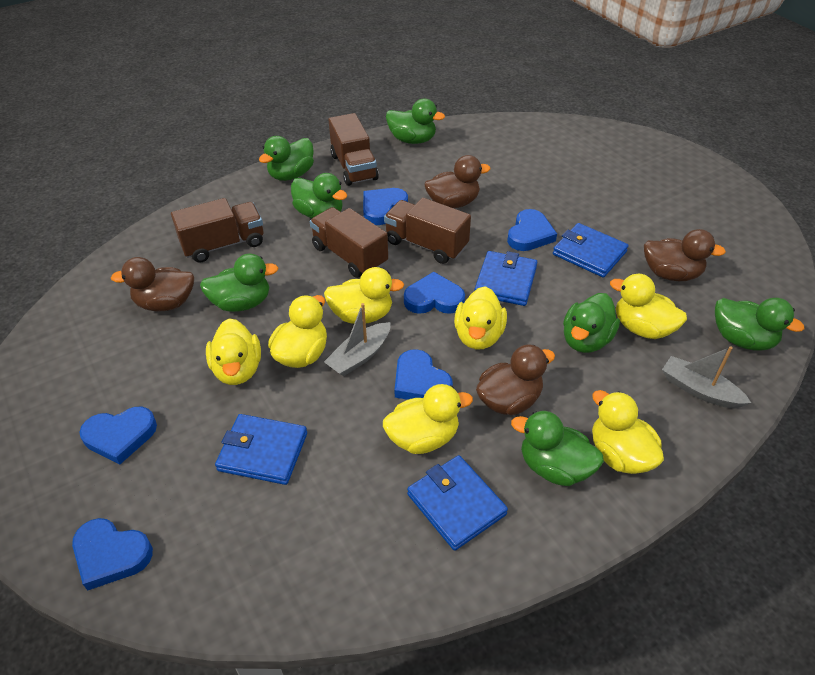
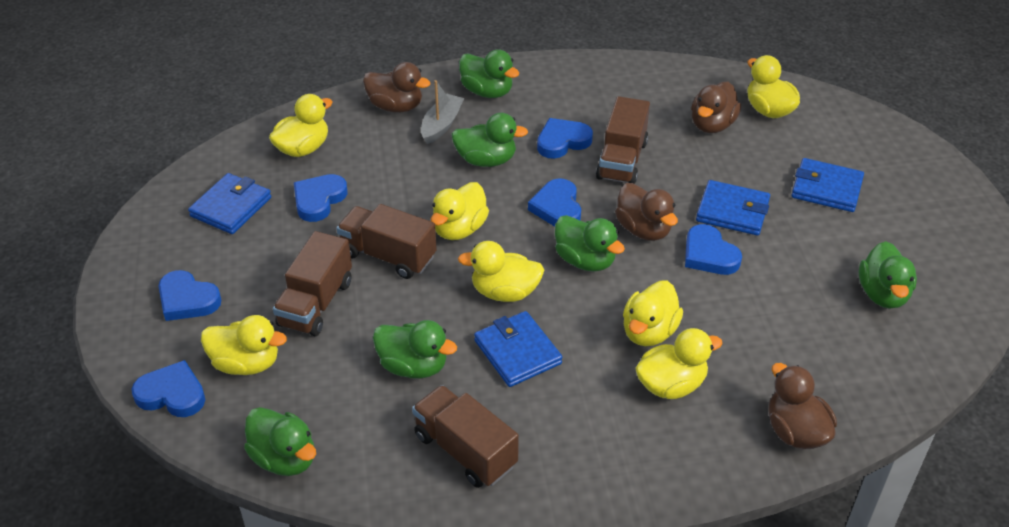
green duck: 7 -> 6
grey boat: 2 -> 1

